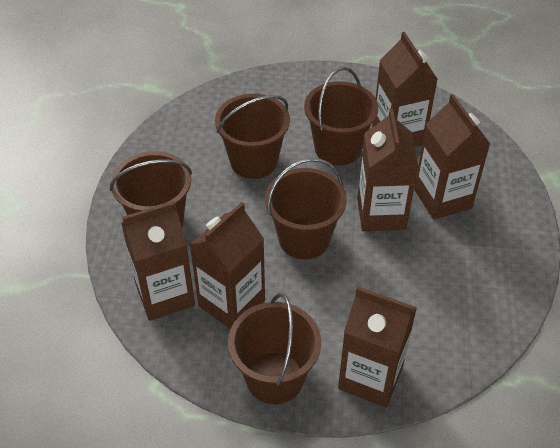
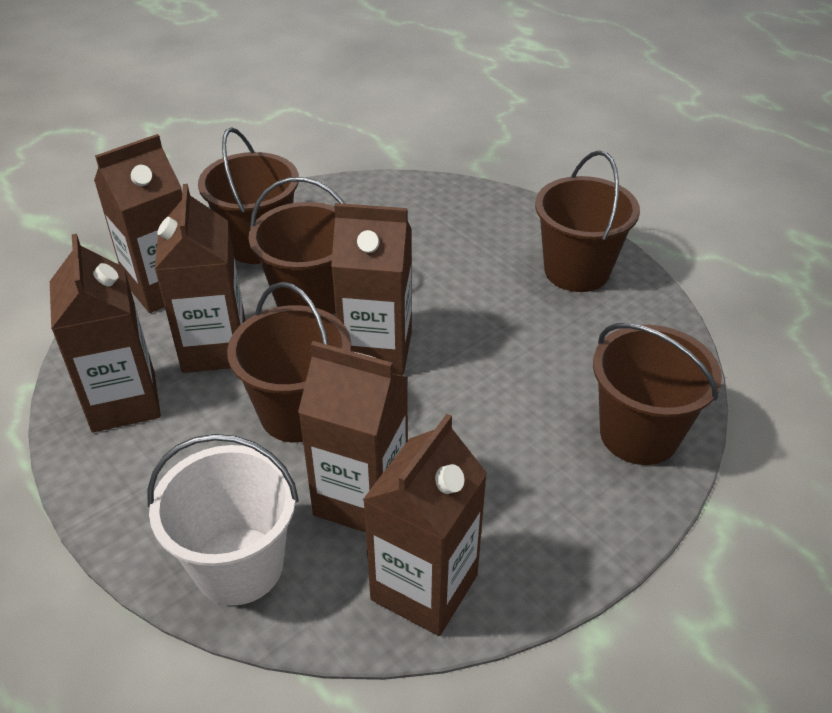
white bucket: 0 -> 1

